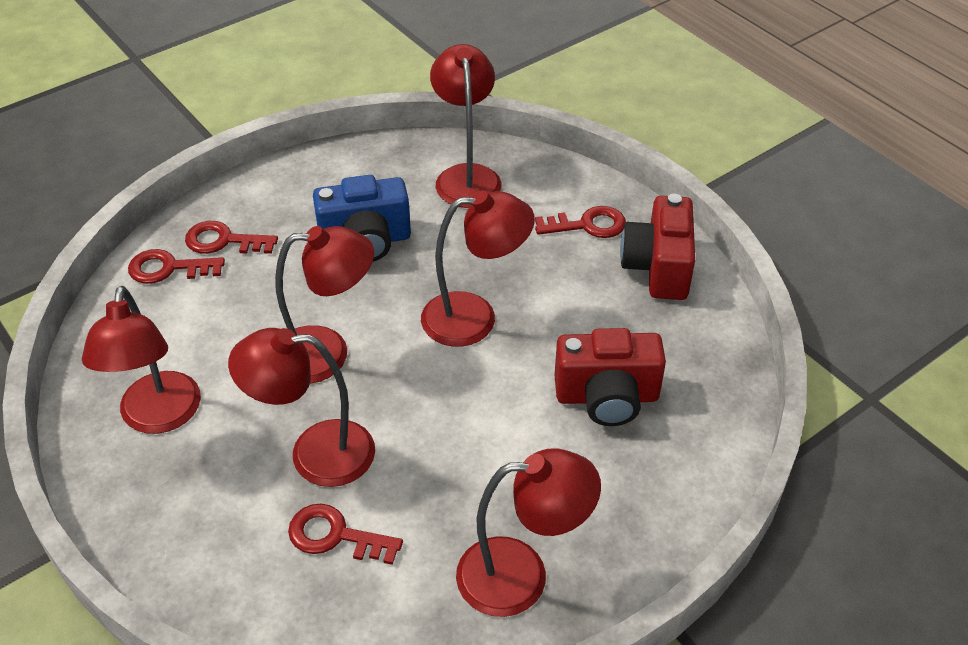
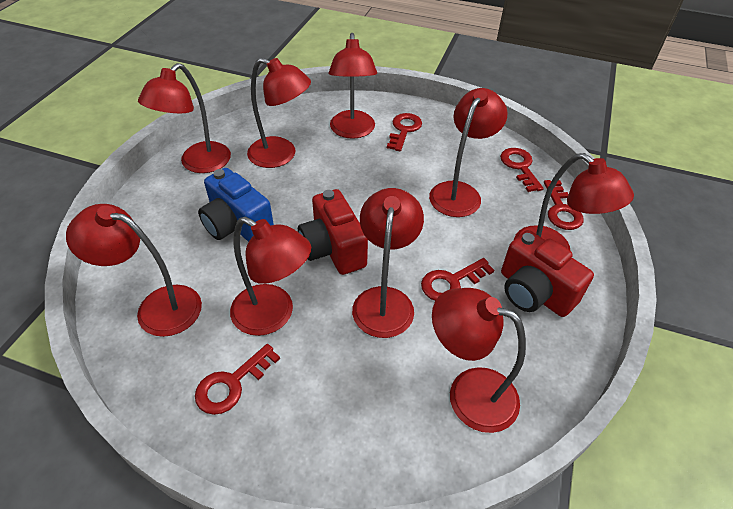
red key: 4 -> 5
red lamp: 6 -> 9

